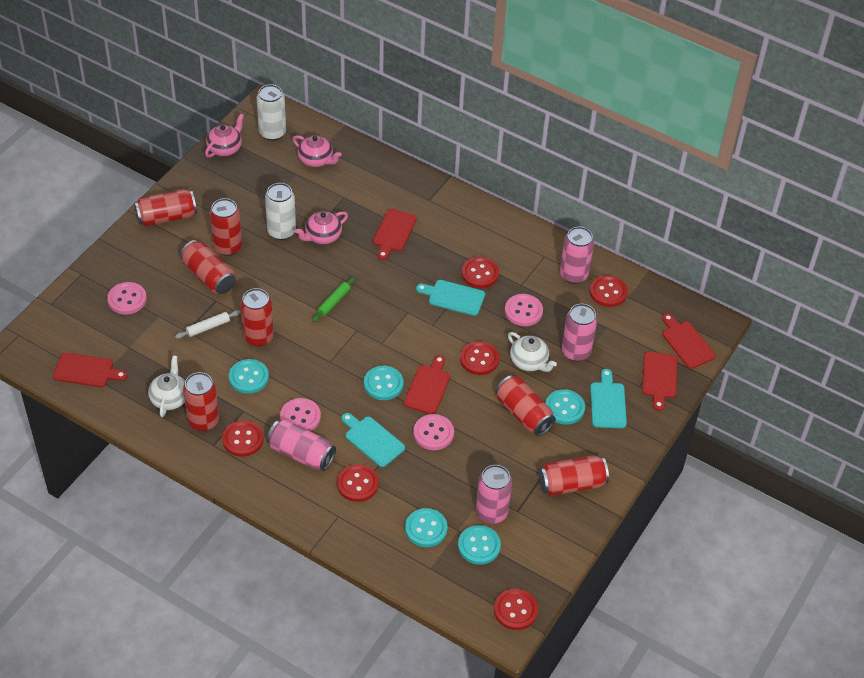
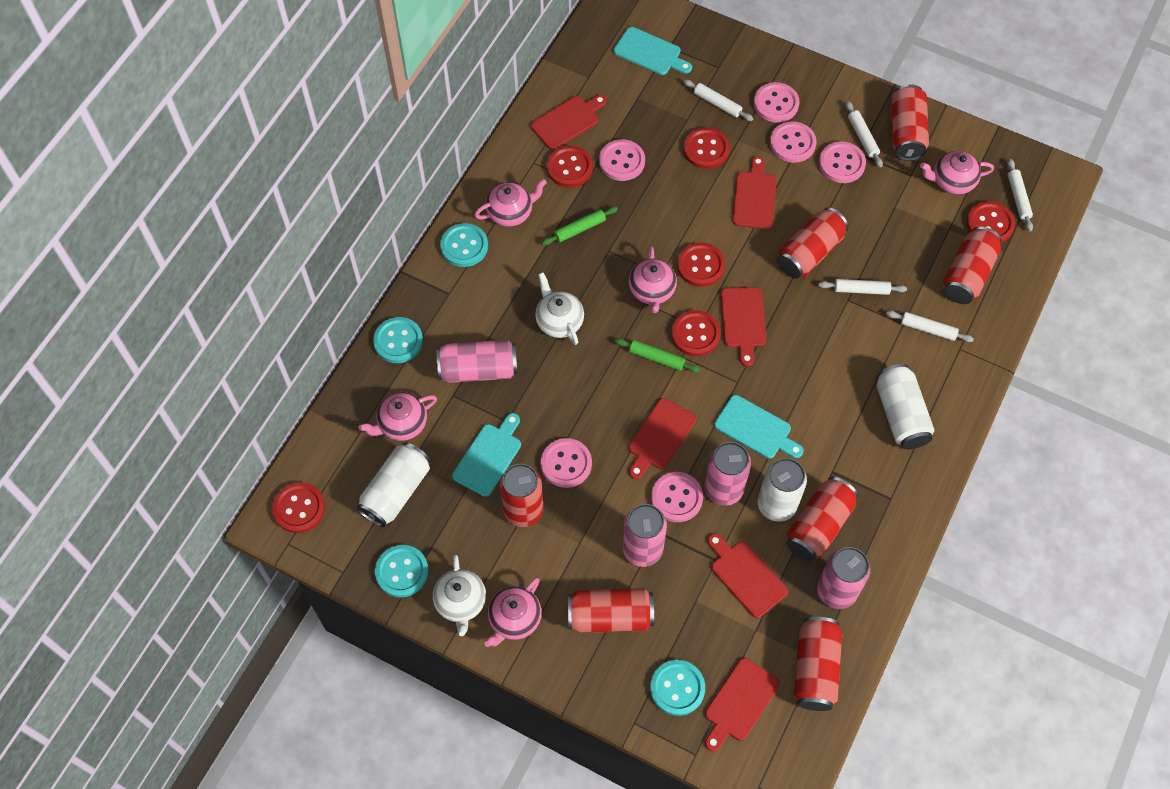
green rolling pin: 1 -> 2
pink button: 4 -> 6
pink teapot: 3 -> 5
red cutting board: 5 -> 6
turquoise button: 5 -> 4
white can: 2 -> 3
white rolling pin: 1 -> 5

